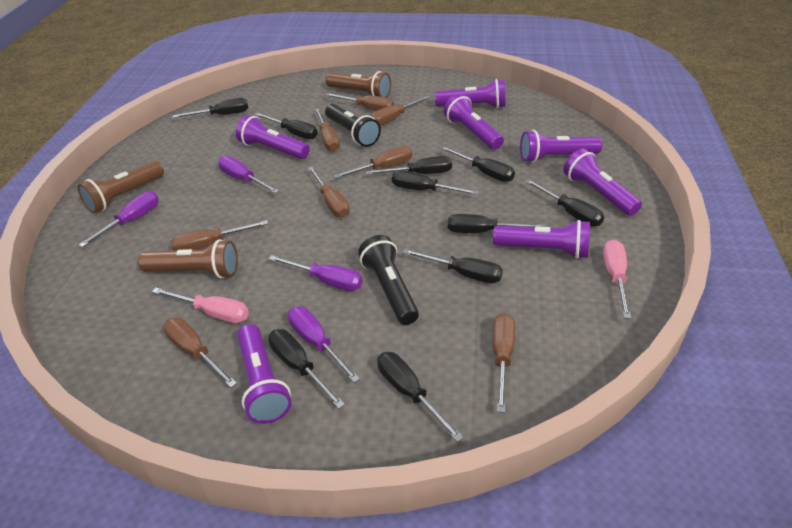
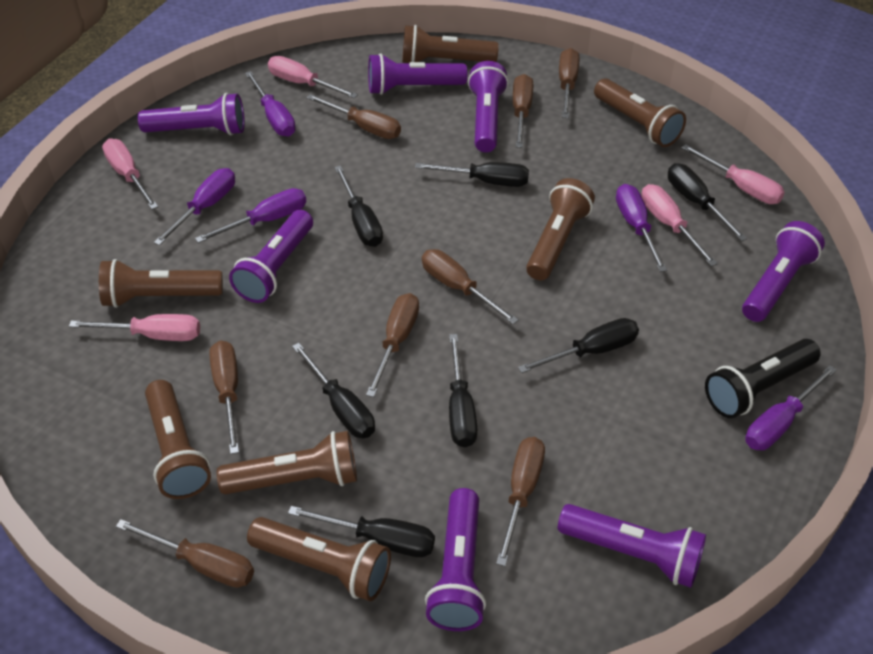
black flashlight: 2 -> 1
black screwdriver: 10 -> 7
brown flashlight: 3 -> 7
pink screwdriver: 2 -> 5
purple screwdriver: 4 -> 5

